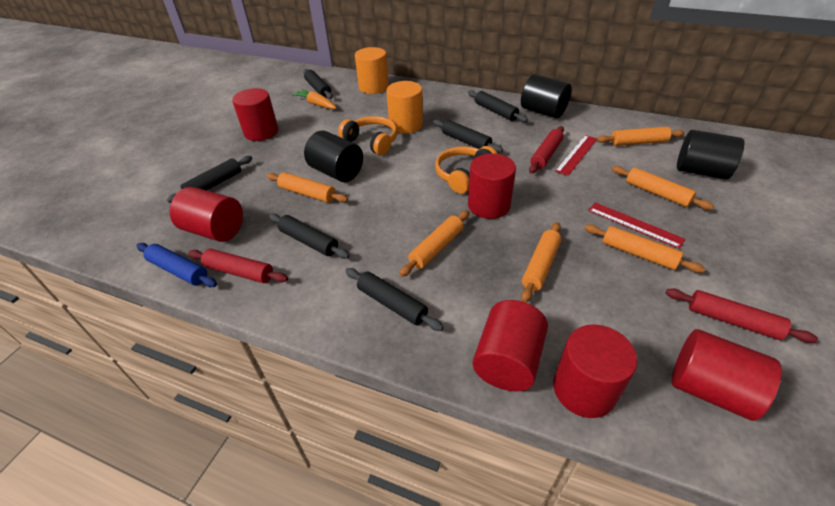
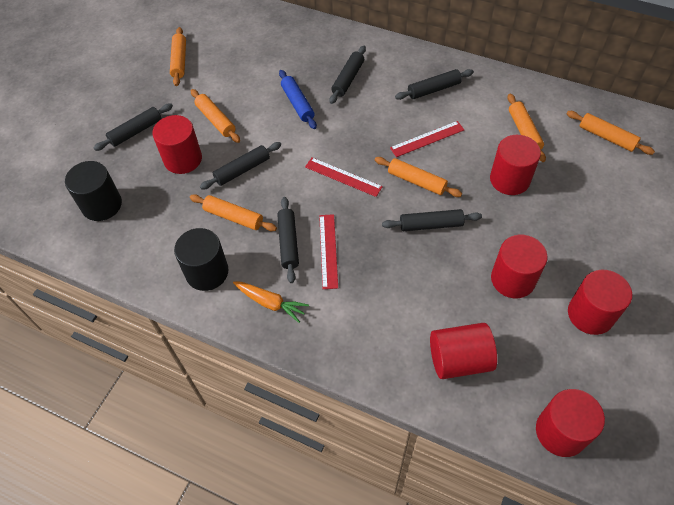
black cylinder: 3 -> 2
orange cylinder: 2 -> 0
orange headphones: 2 -> 0
red rolling pin: 3 -> 0
red ruler: 2 -> 3

